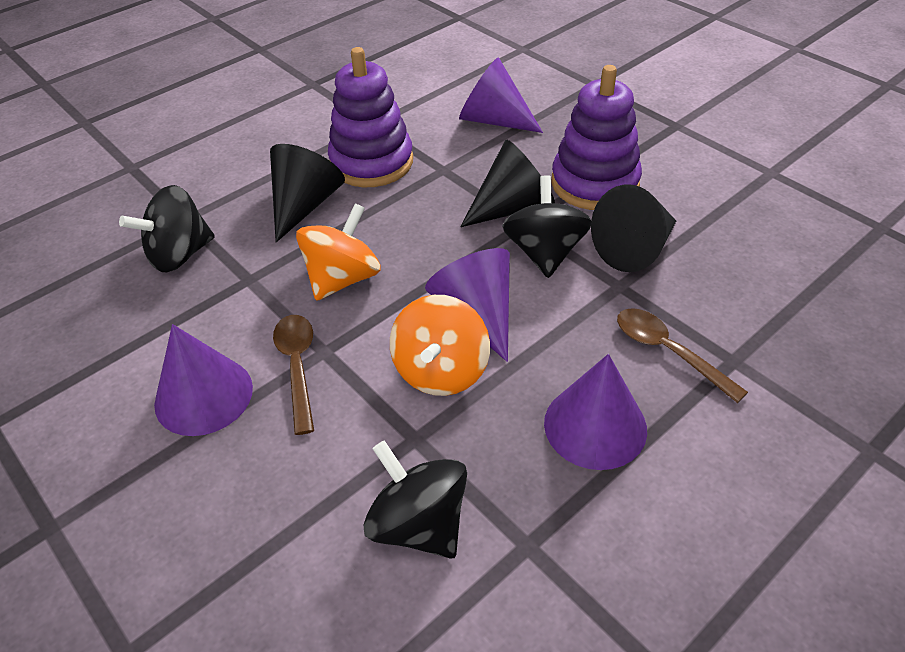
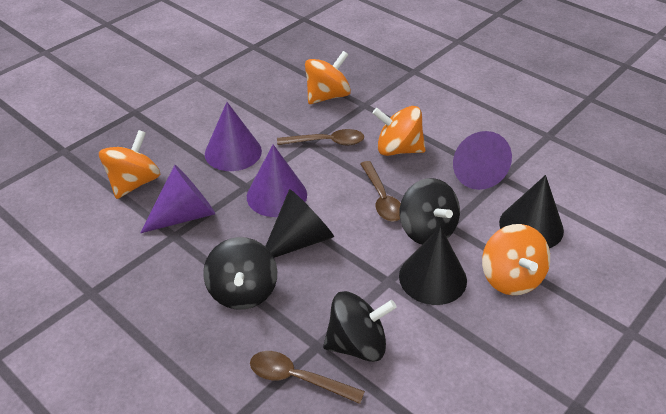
brown spoon: 2 -> 3
orange spinning top: 2 -> 4
purple stacking toy: 2 -> 0

